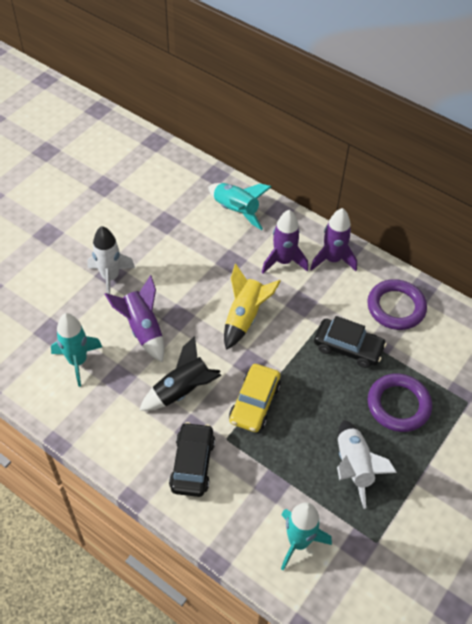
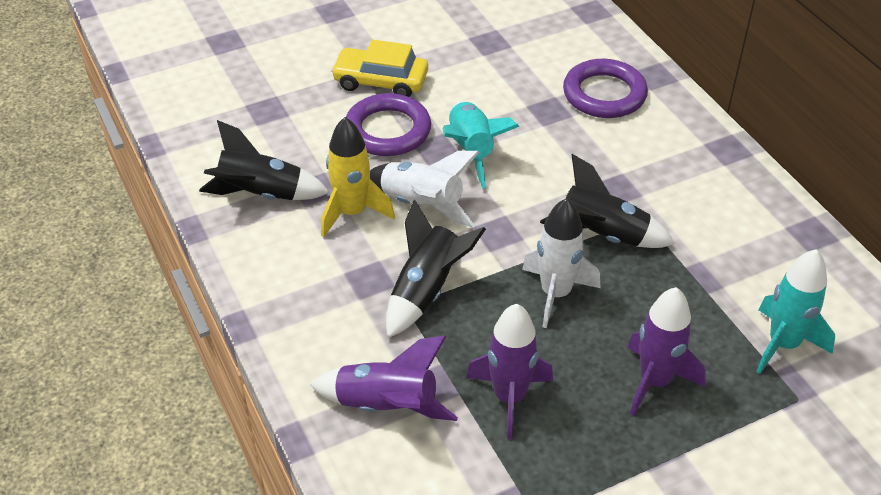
black car: 2 -> 0
black rocket: 1 -> 3
turquoise rocket: 3 -> 2

